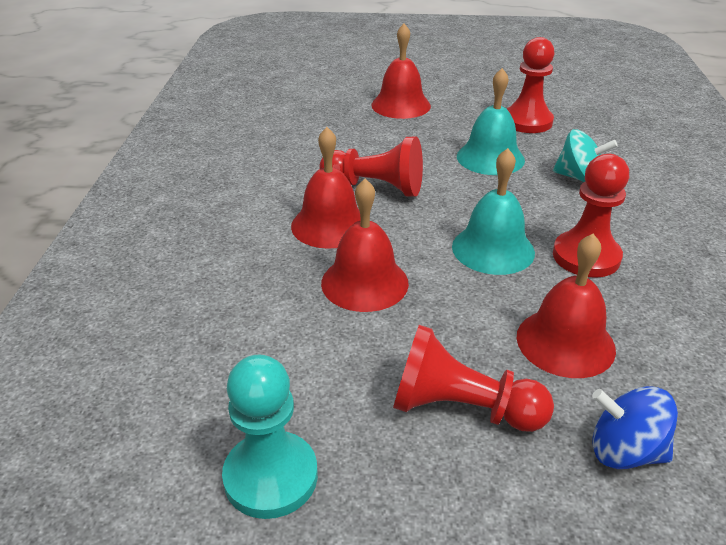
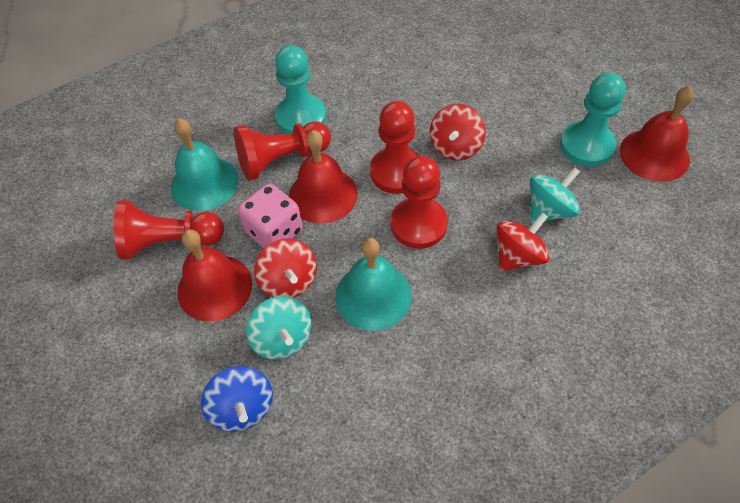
pink dice: 0 -> 1
red bell: 4 -> 3
red spinning top: 0 -> 3
turquoise pawn: 1 -> 2
turquoise spinning top: 1 -> 2

